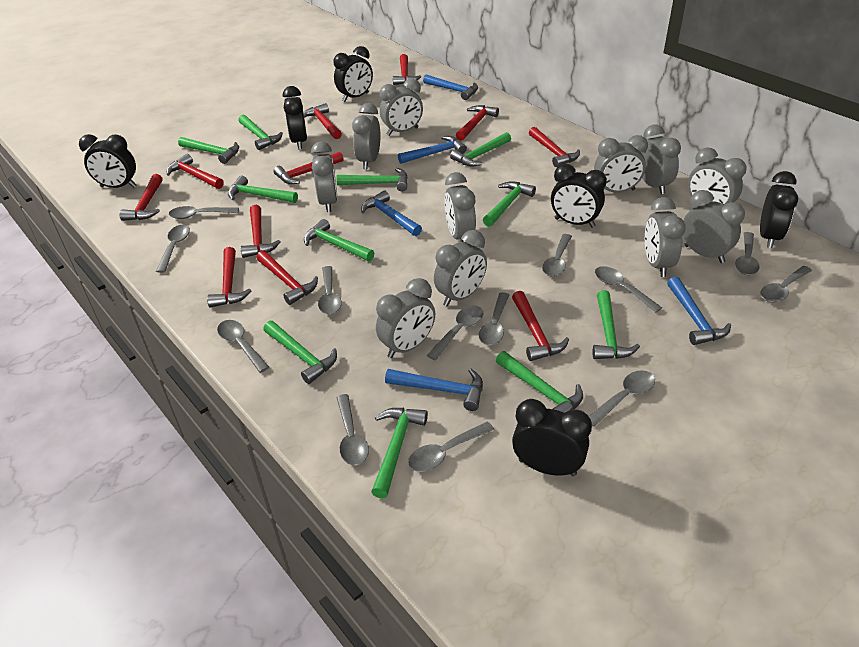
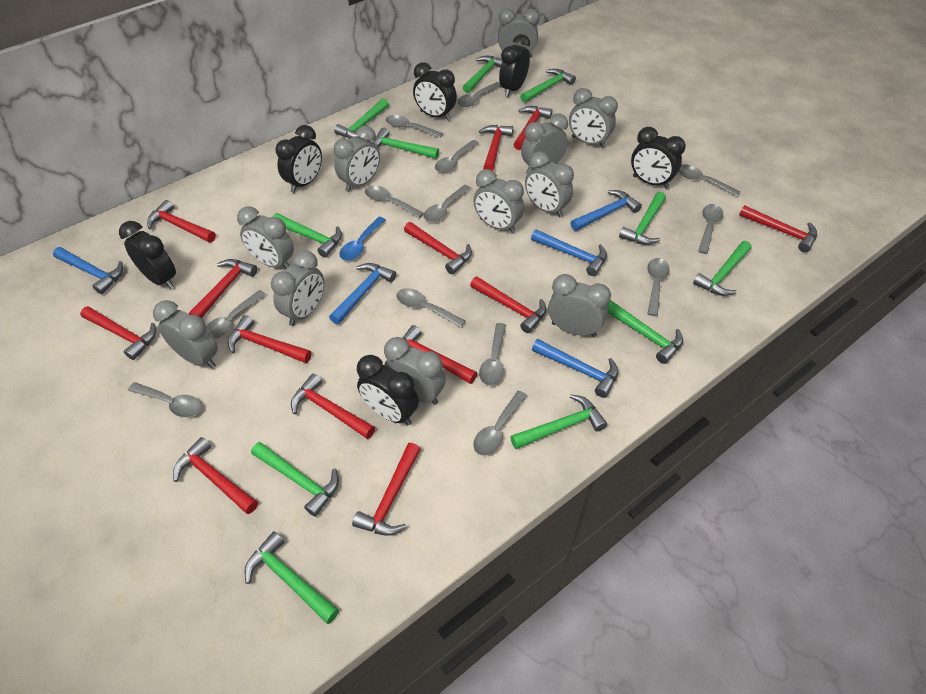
blue spoon: 0 -> 1
red hammer: 11 -> 13

